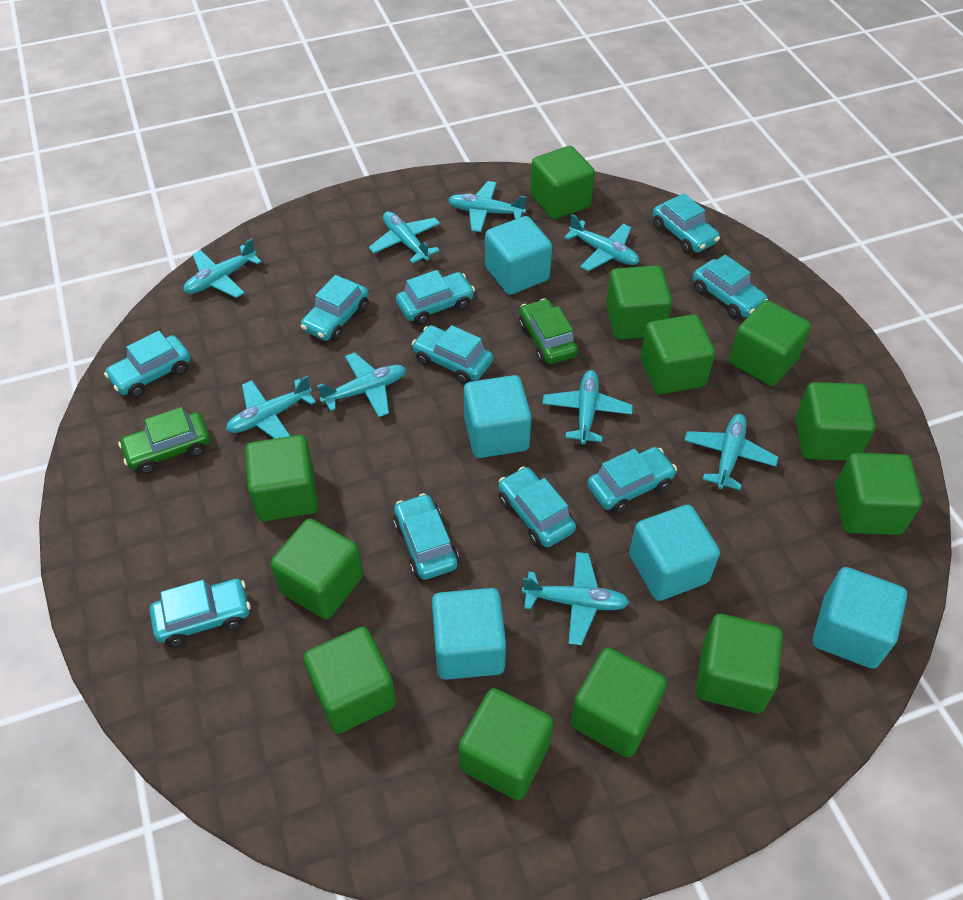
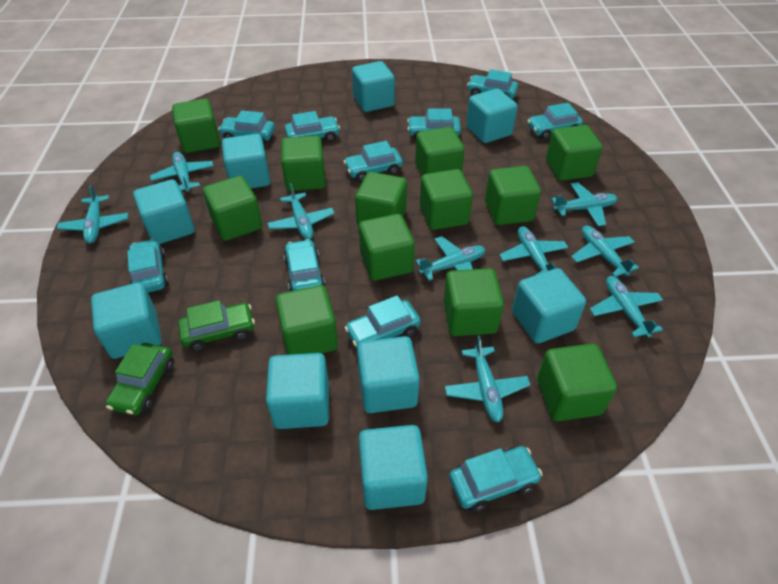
turquoise cube: 5 -> 9

